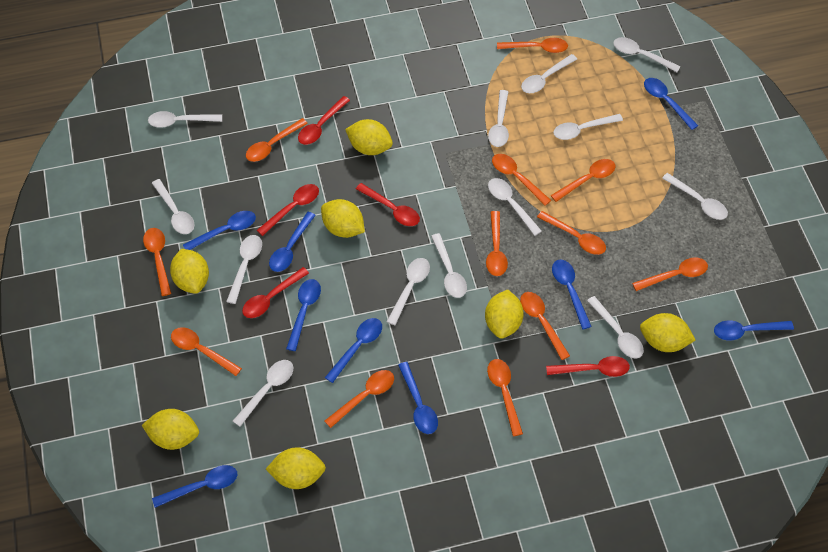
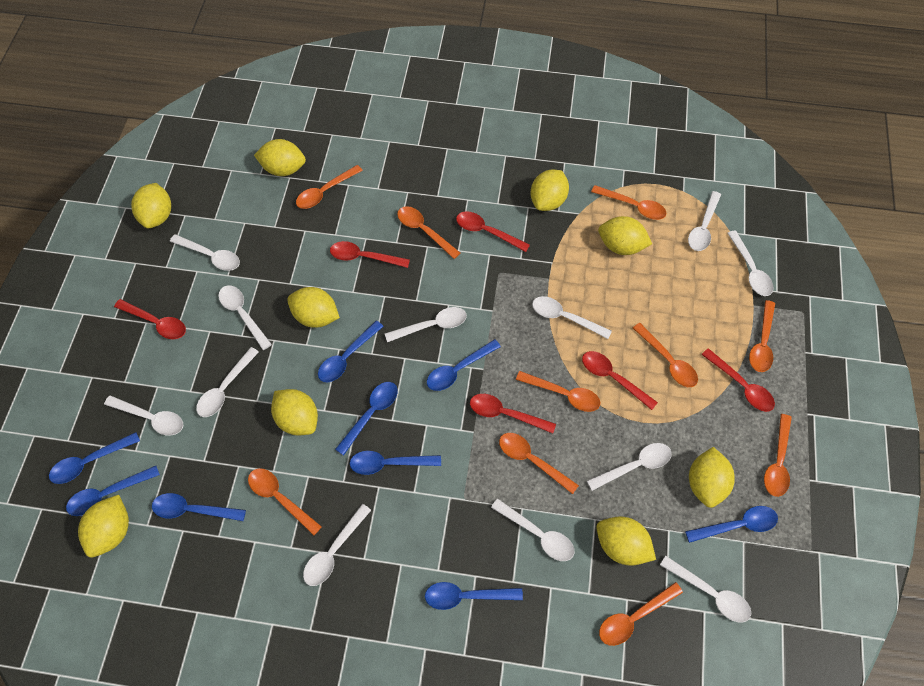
orange spoon: 12 -> 10
red spoon: 5 -> 6
white spoon: 13 -> 12
yellow lemon: 7 -> 9

